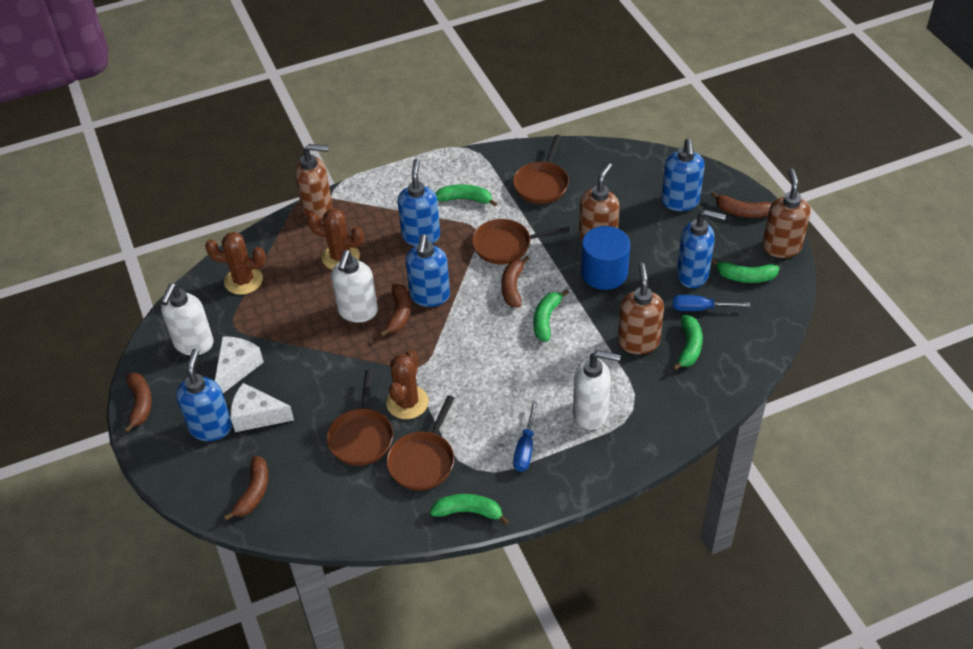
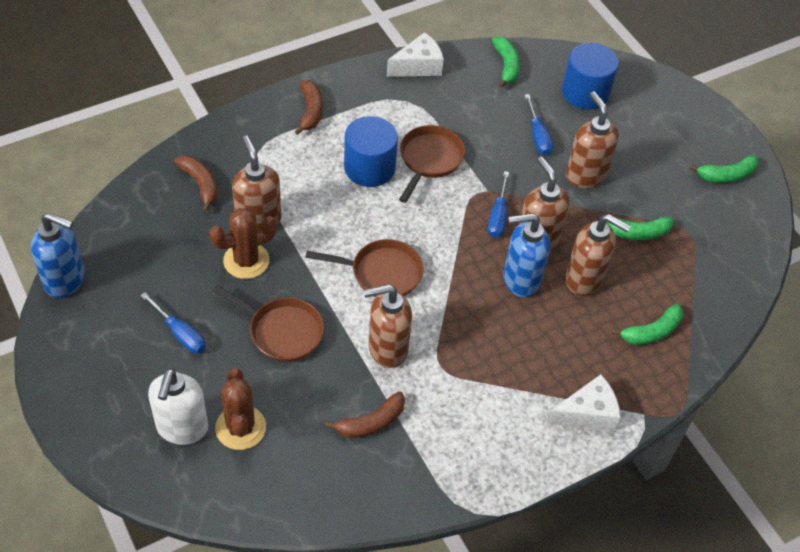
blue cylinder: 1 -> 2
blue screwdriver: 2 -> 3
blue soap dispenser: 5 -> 2
brown banana: 5 -> 3
brown cactus: 3 -> 2
brown pan: 4 -> 3
brown soap dispenser: 4 -> 5
green banana: 5 -> 4
white soap dispenser: 3 -> 1

